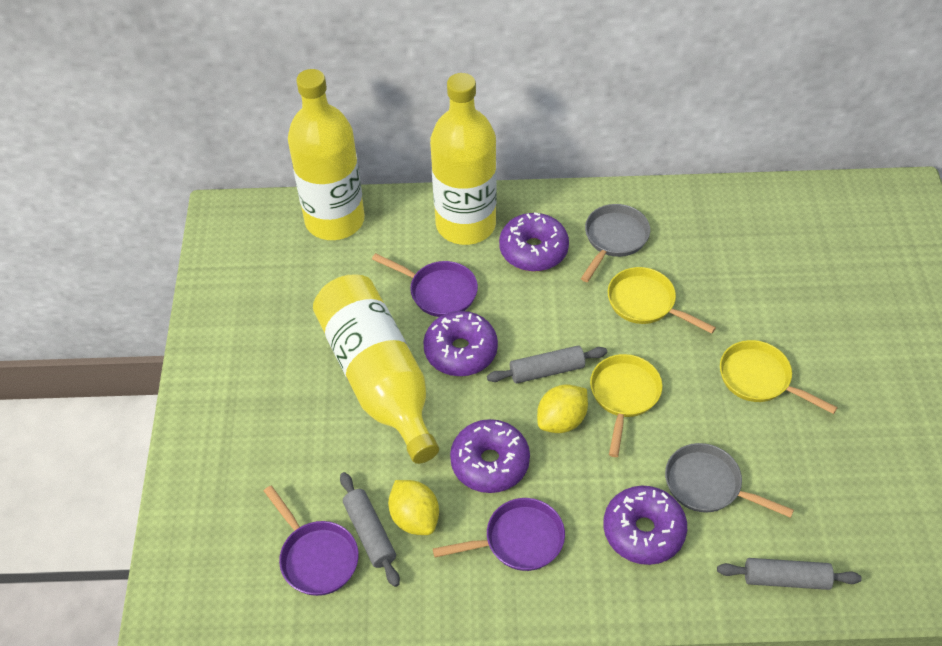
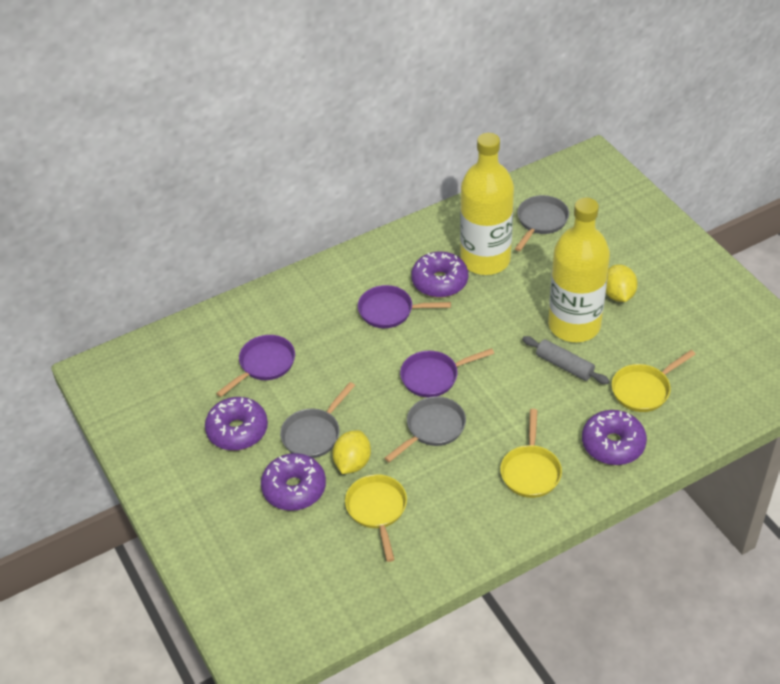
grey pan: 2 -> 3
grey rolling pin: 3 -> 1
yellow bottle: 3 -> 2

